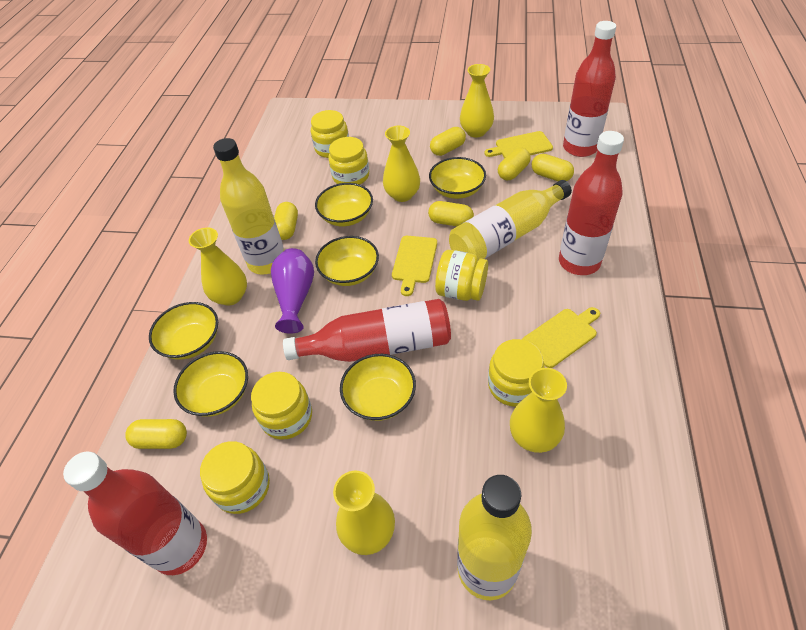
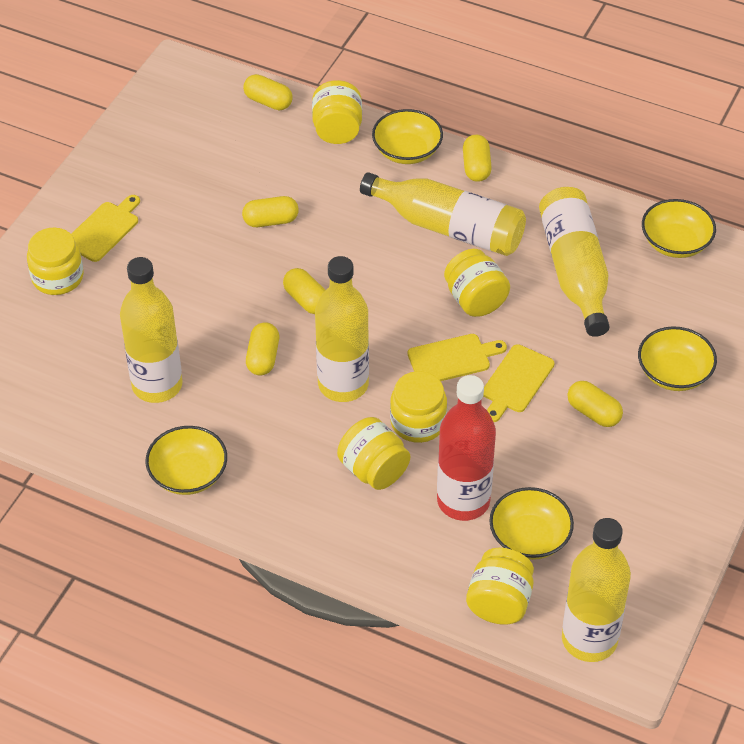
purple vase: 1 -> 0
red bottle: 4 -> 1
yellow bottle: 3 -> 5
yellow bowl: 6 -> 5
yellow vase: 5 -> 0

